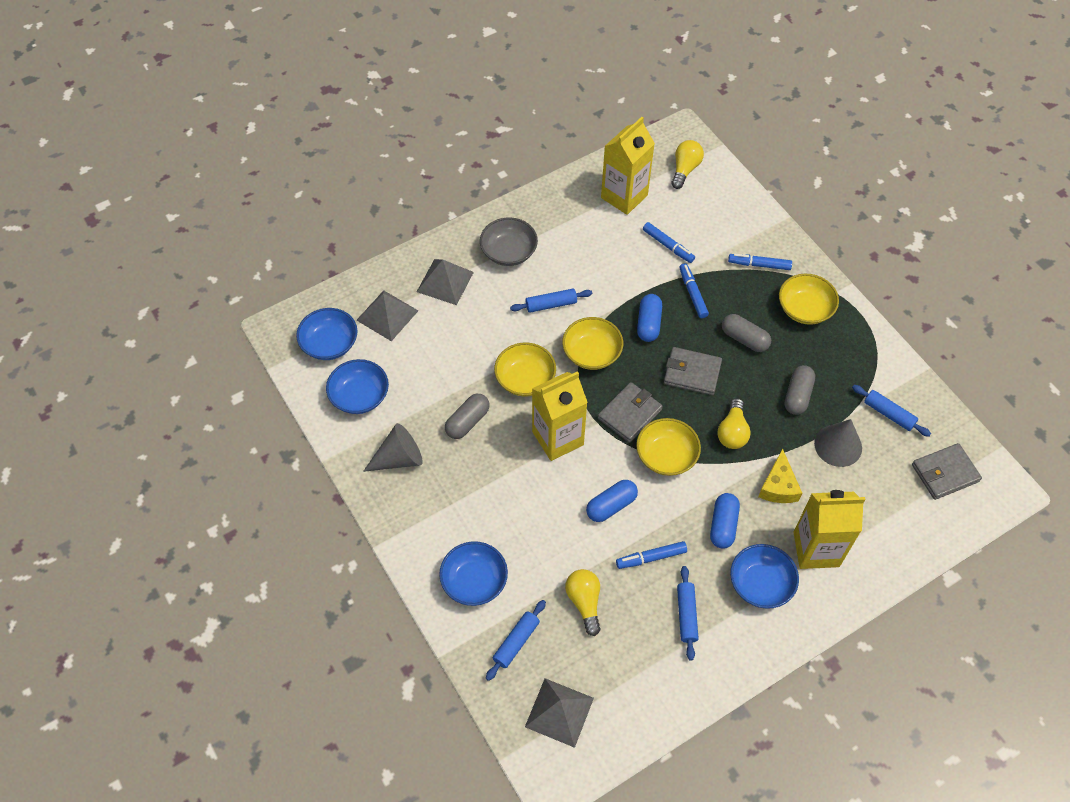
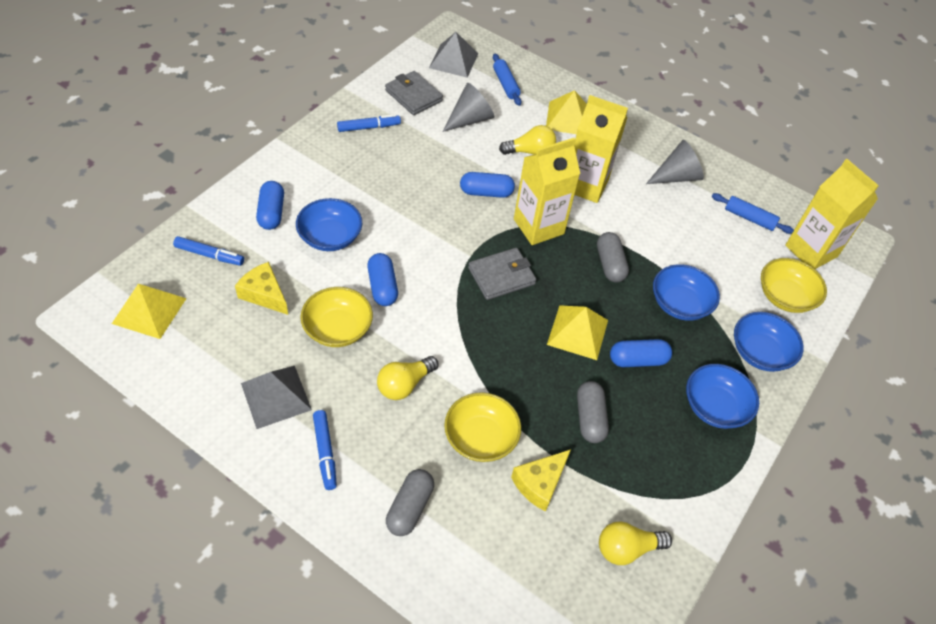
blue capsule: 3 -> 4
blue marker: 4 -> 3
blue rolling pin: 4 -> 2
grey bowl: 1 -> 0
grey pyramid: 3 -> 2
grey wallet: 3 -> 2
yellow bowl: 4 -> 3
yellow cheese: 1 -> 2
yellow pyramid: 0 -> 3

